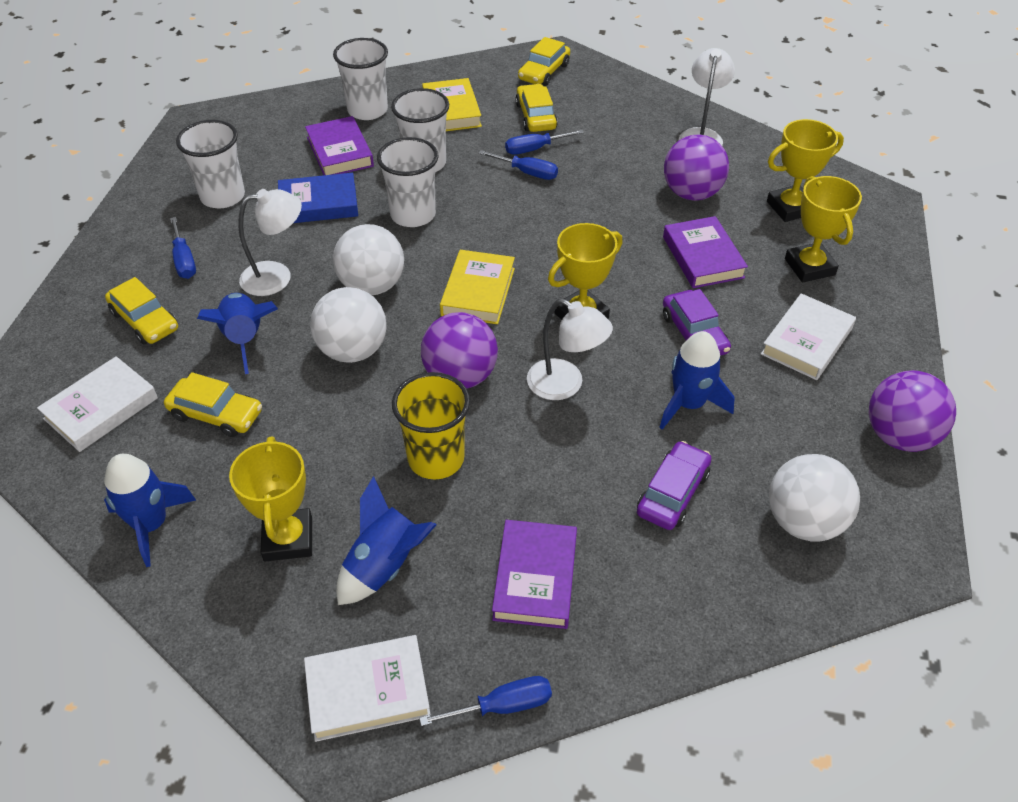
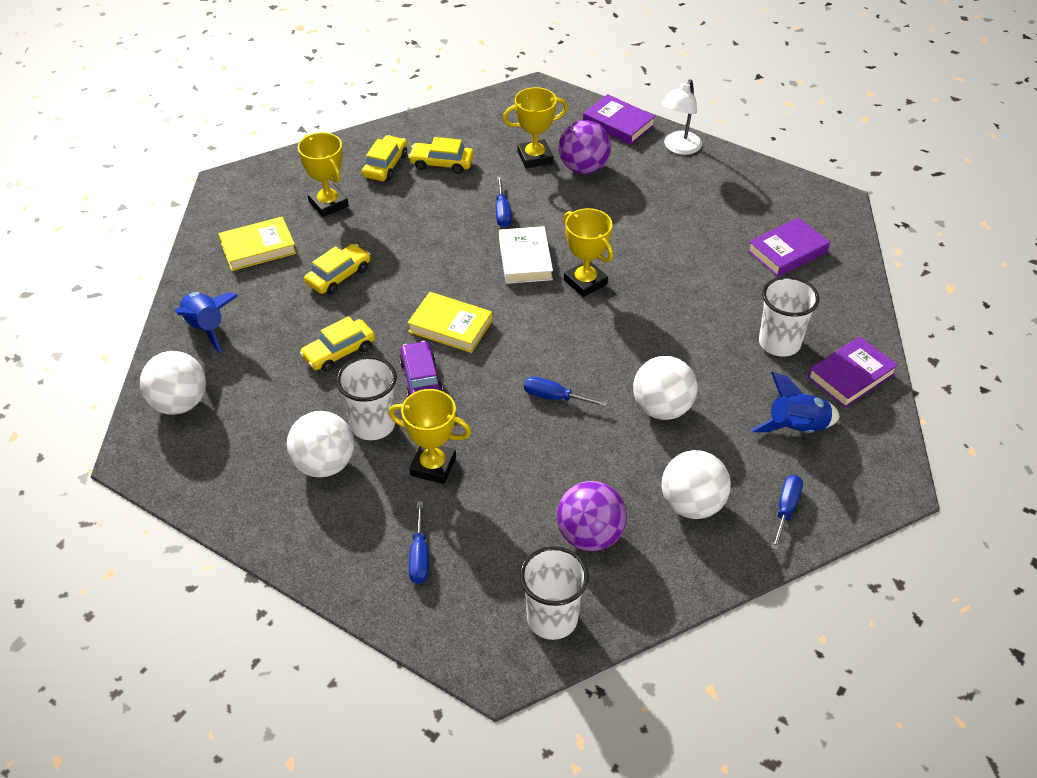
blue book: 1 -> 0
blue rocket: 4 -> 2
purple ball: 3 -> 2
purple car: 2 -> 1
white ball: 3 -> 4
white book: 3 -> 1
white cup: 4 -> 3
white lamp: 3 -> 1
yellow cup: 1 -> 0

